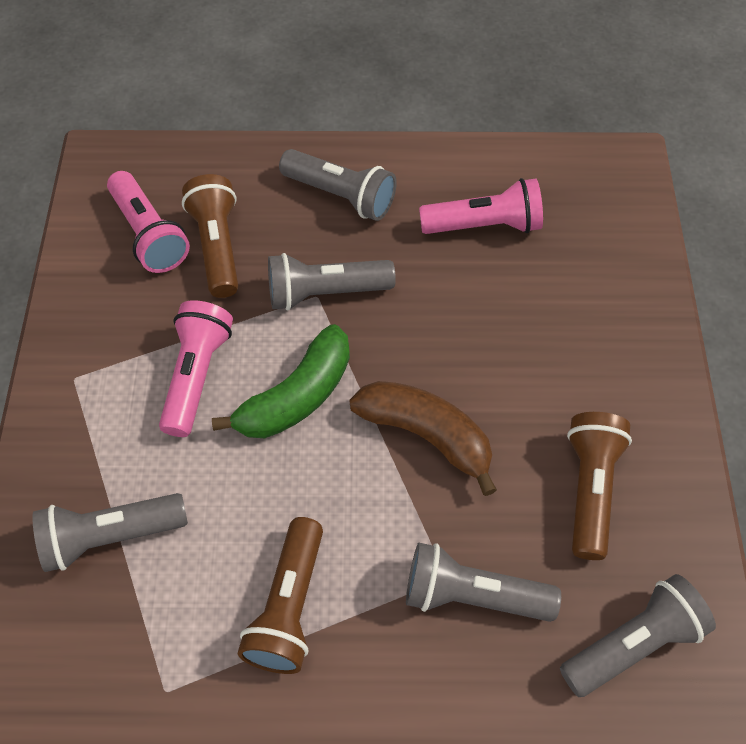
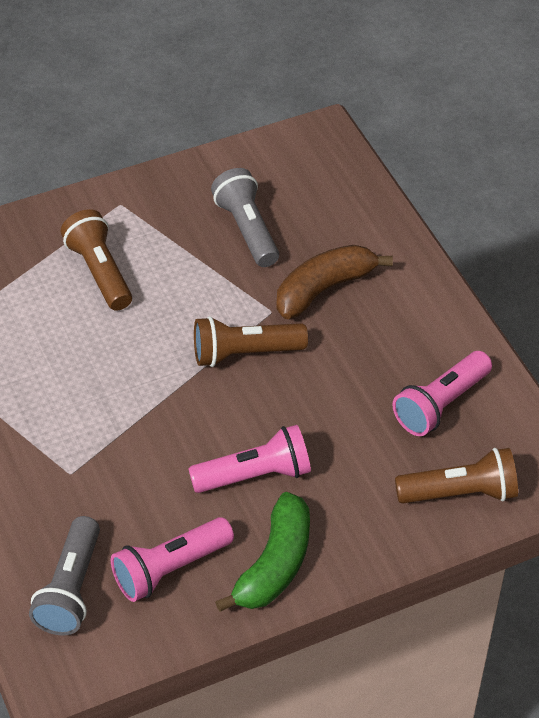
grey flashlight: 5 -> 2

